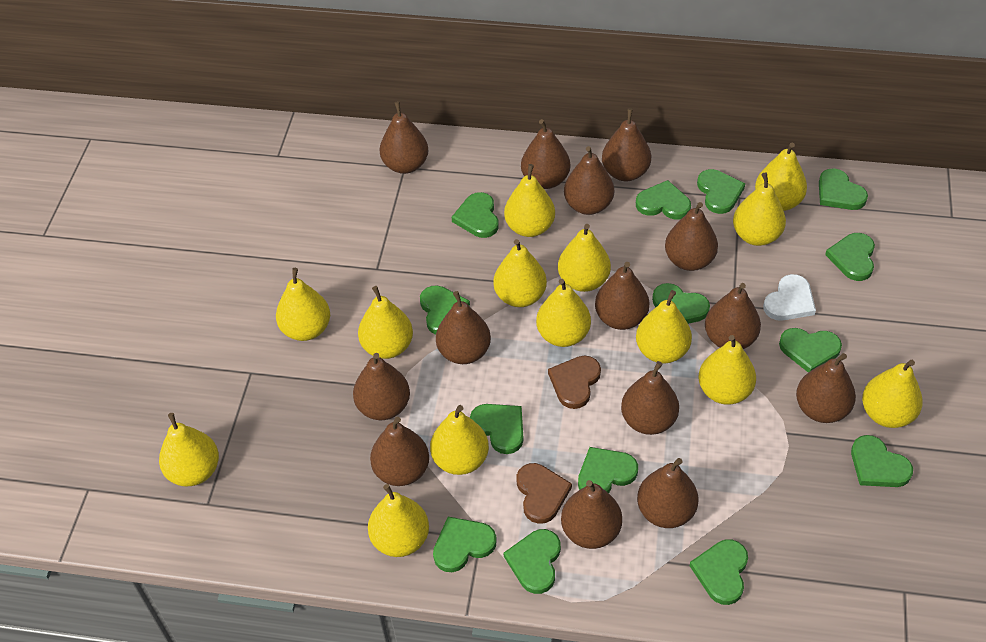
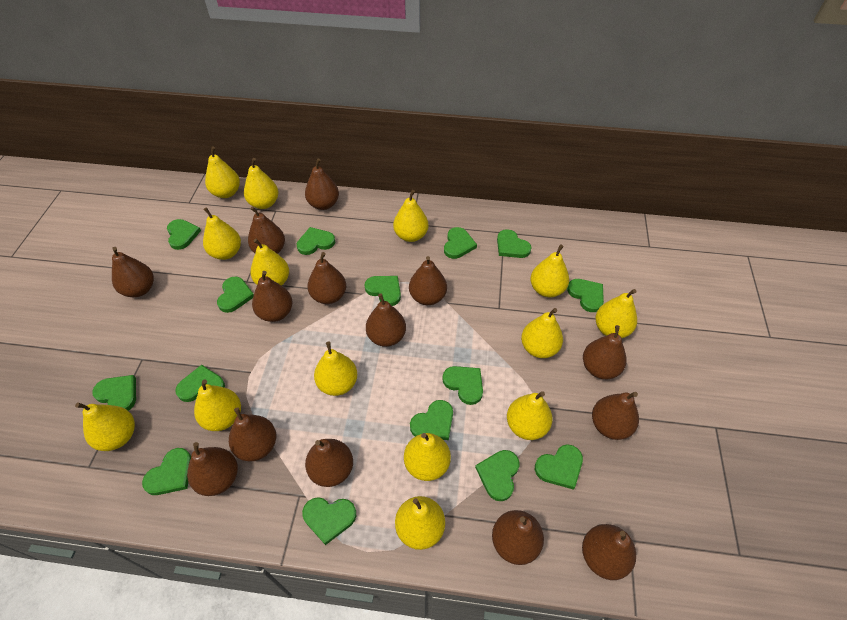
brown heart: 2 -> 0
green heart: 14 -> 15
white heart: 1 -> 0

